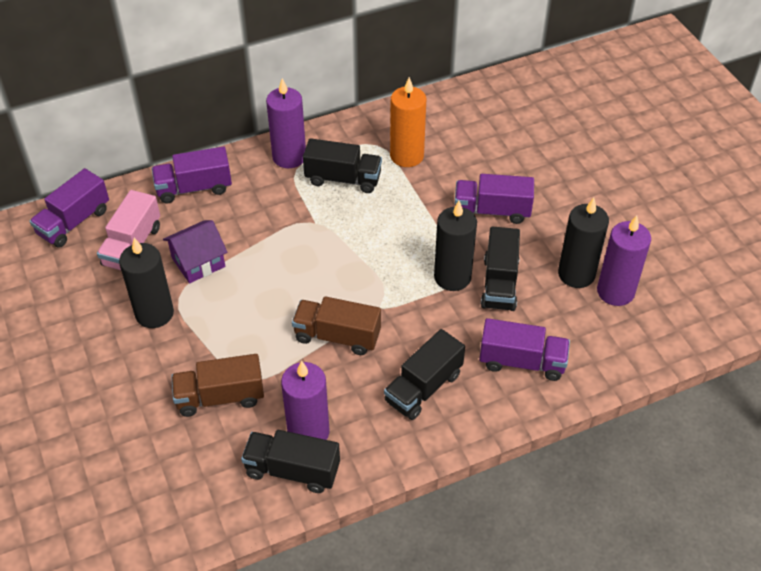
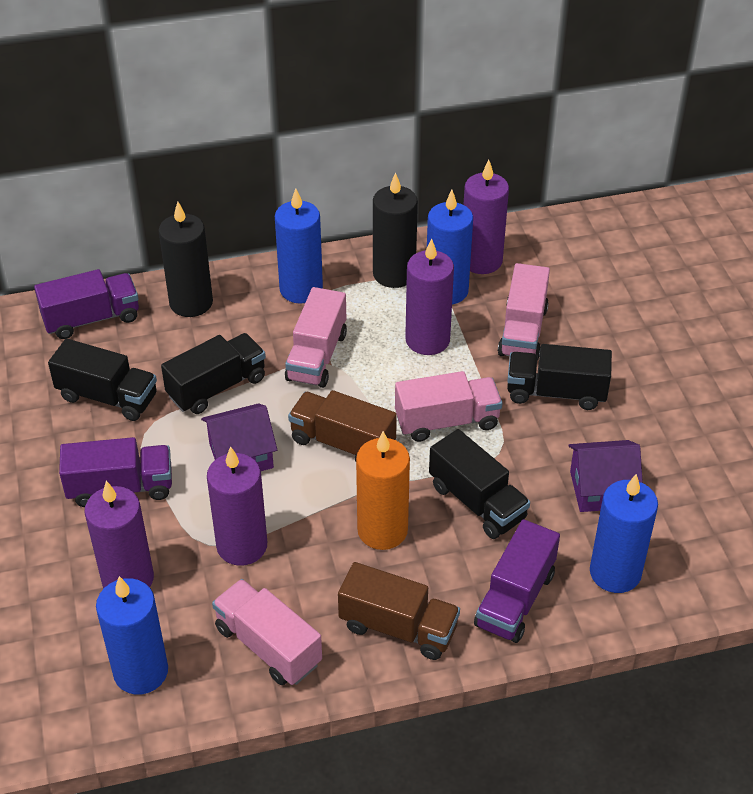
black candle: 3 -> 2
blue candle: 0 -> 4
pink truck: 1 -> 4
purple candle: 3 -> 4
purple house: 1 -> 2
purple truck: 4 -> 3

